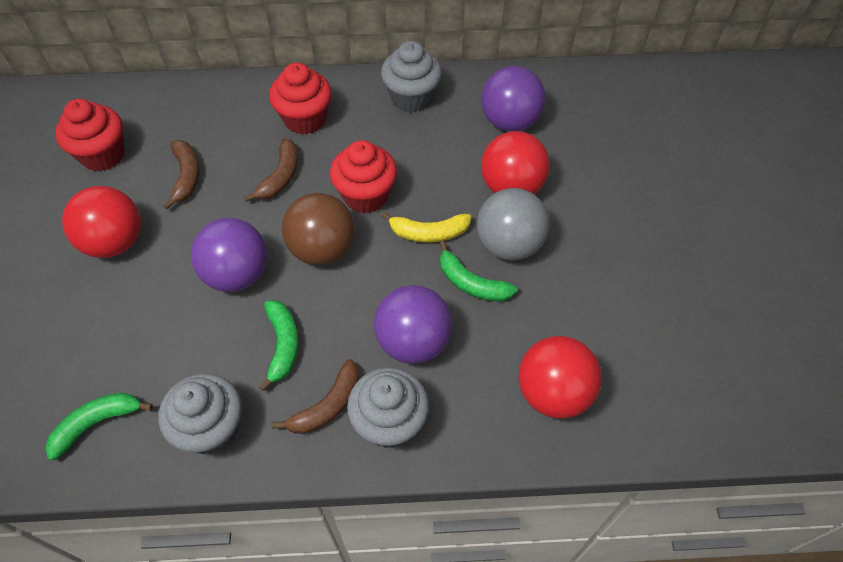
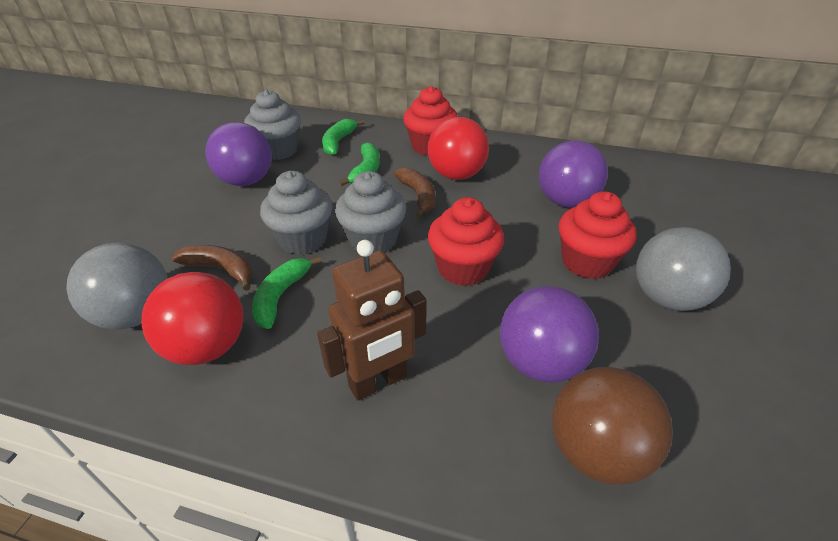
brown banana: 3 -> 2
brown robot: 0 -> 1
grey ball: 1 -> 2
red ball: 3 -> 2
yellow banana: 1 -> 0

